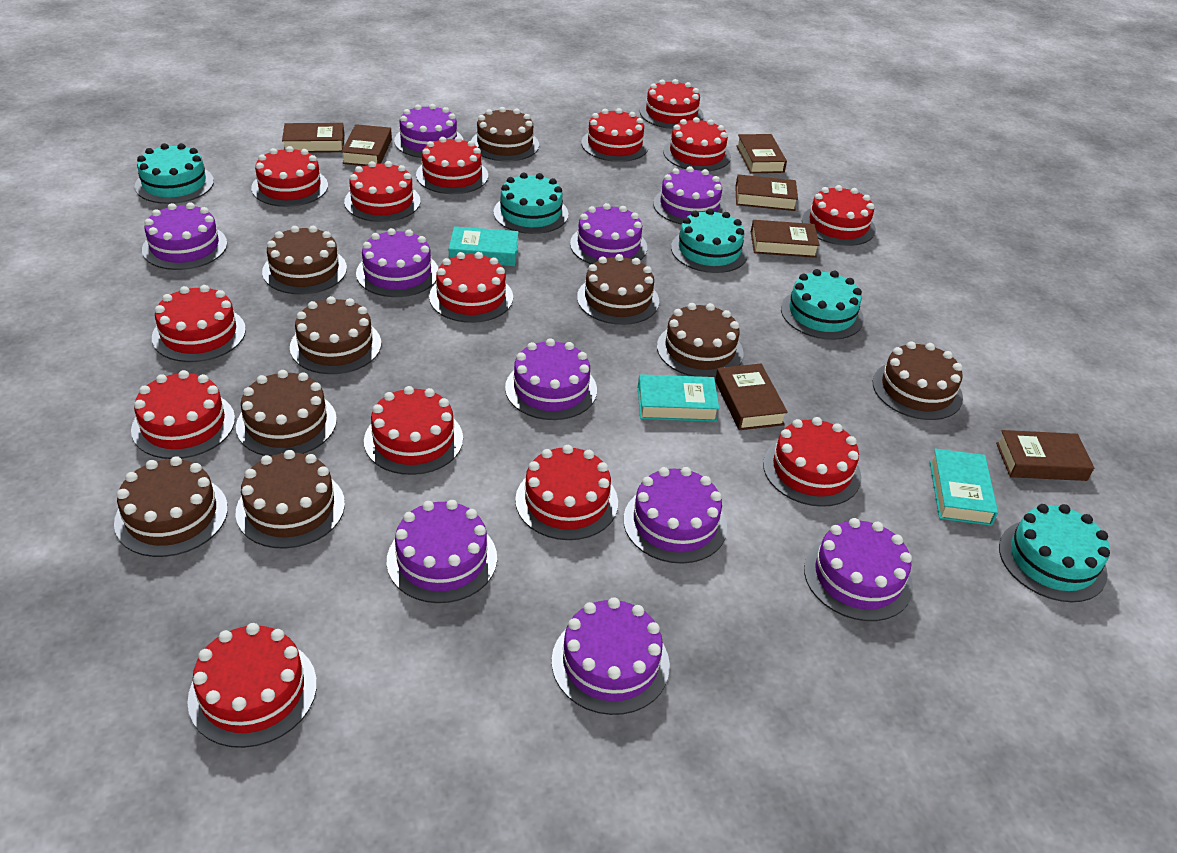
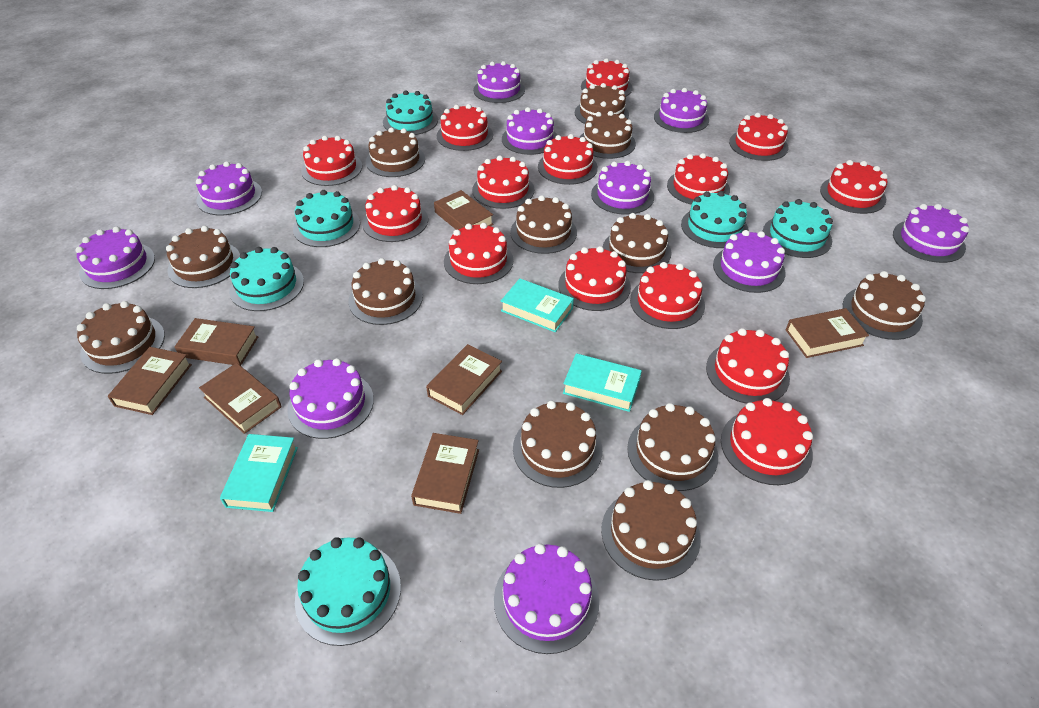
brown cake: 9 -> 12
turquoise cake: 5 -> 6

